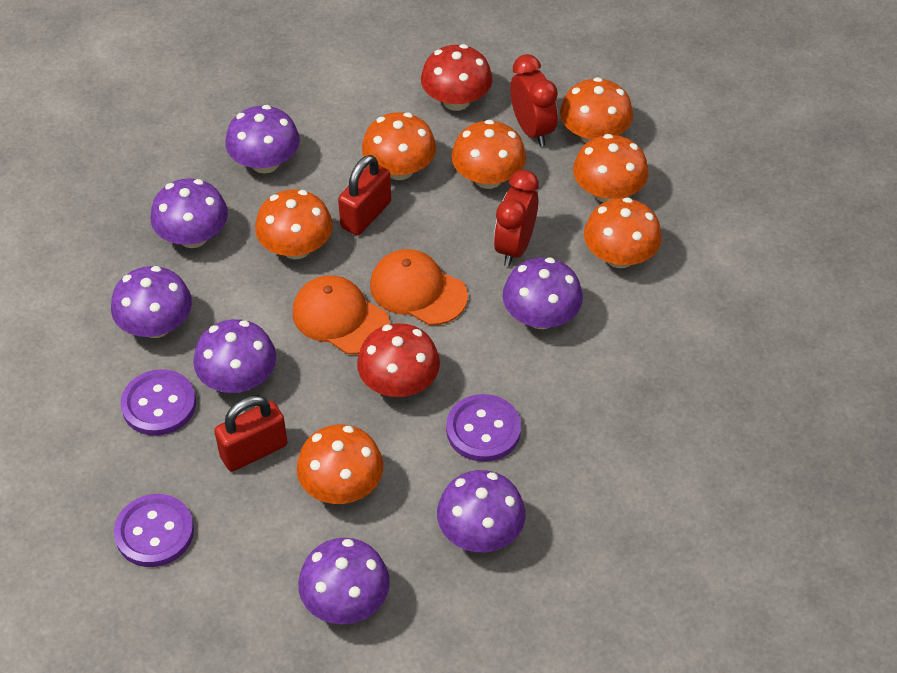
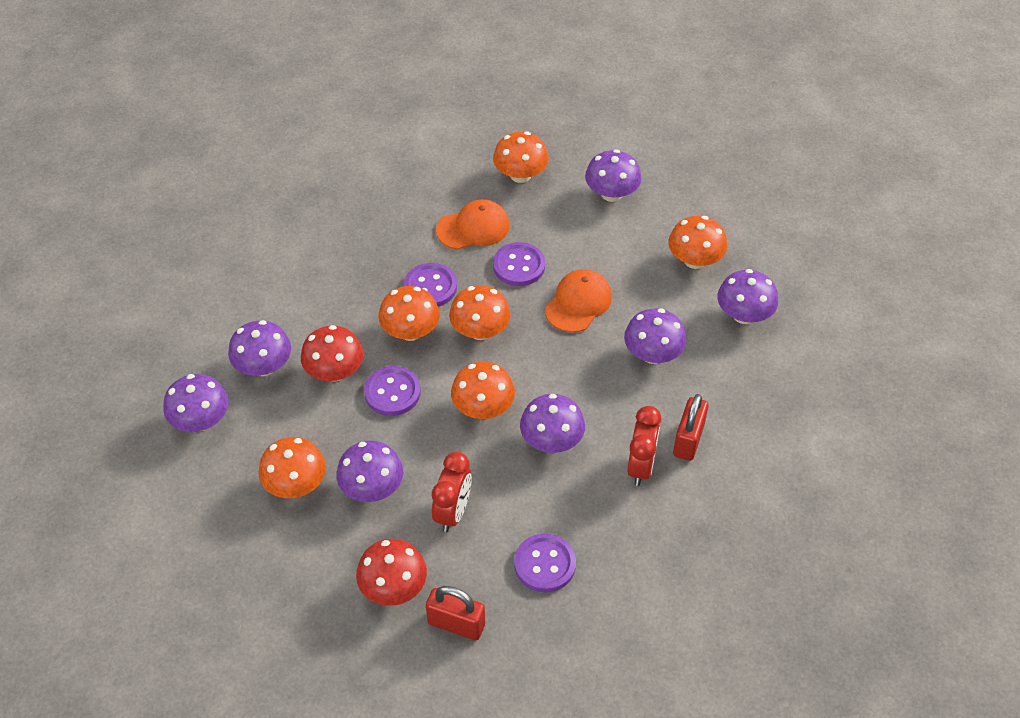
orange mushroom: 7 -> 6
purple button: 3 -> 4

